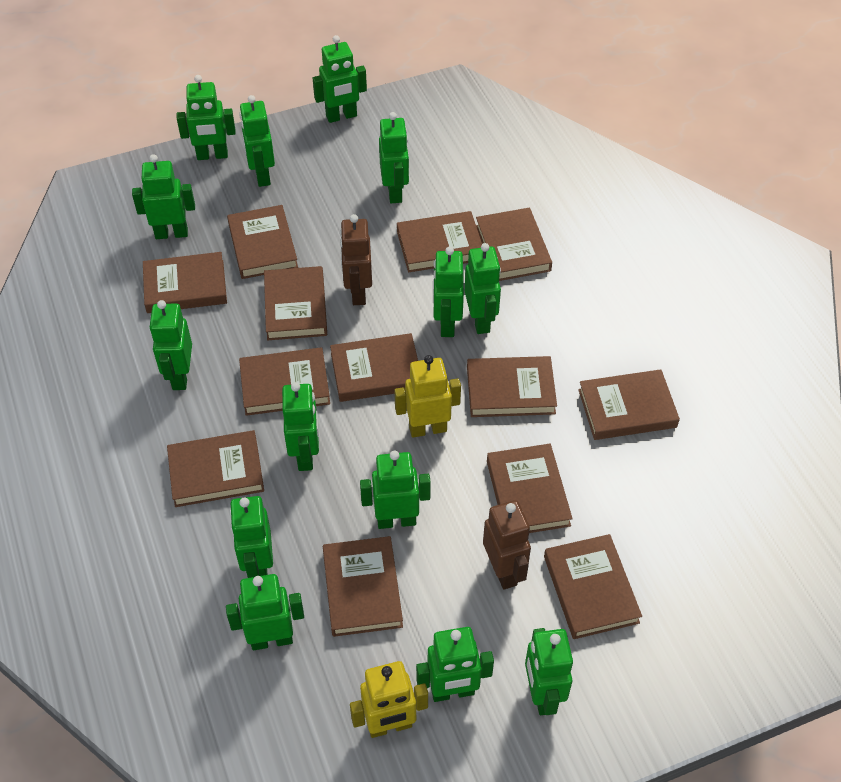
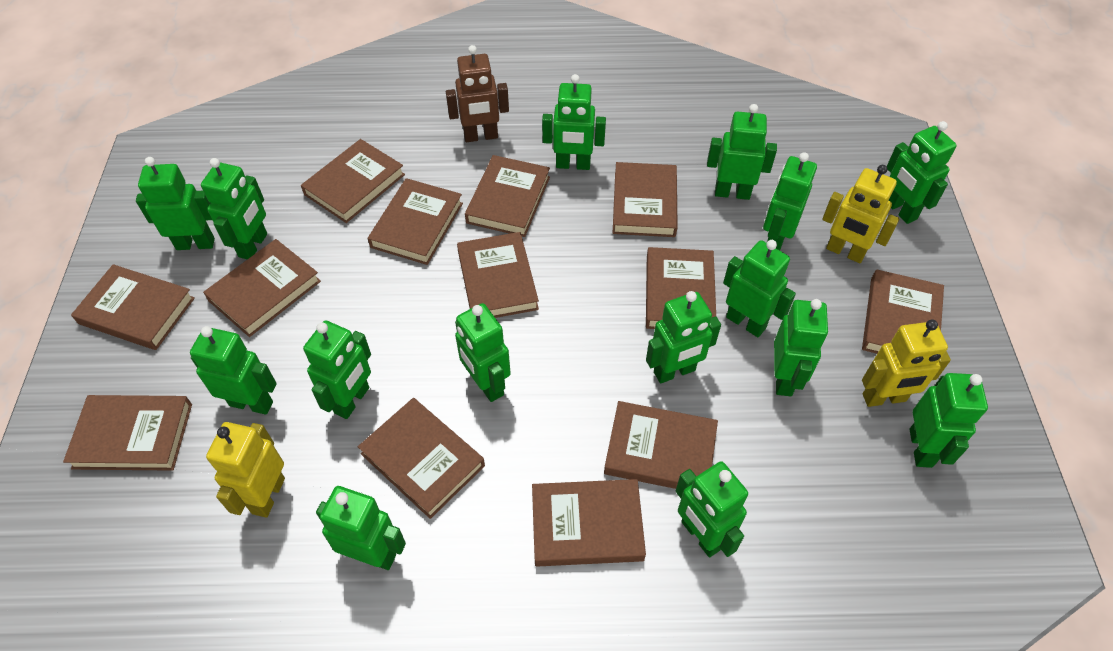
brown robot: 2 -> 1
green robot: 14 -> 15
yellow robot: 2 -> 3

